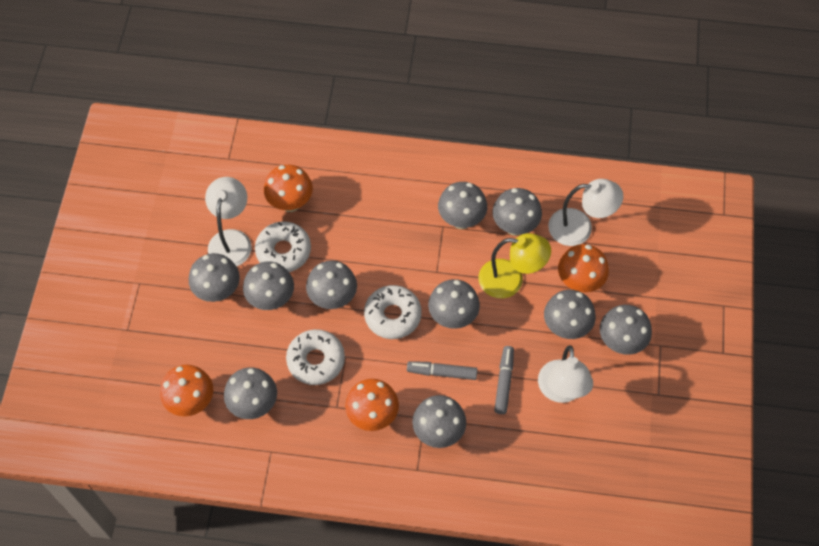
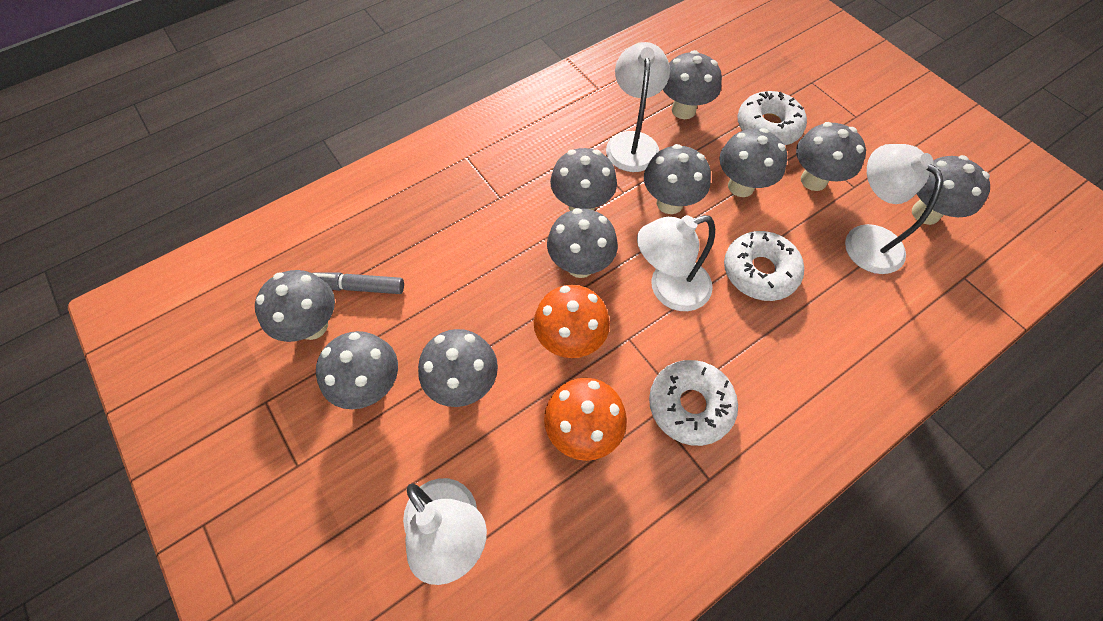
grey marker: 2 -> 1
orange mushroom: 4 -> 2
white lamp: 3 -> 4
yellow lamp: 1 -> 0

